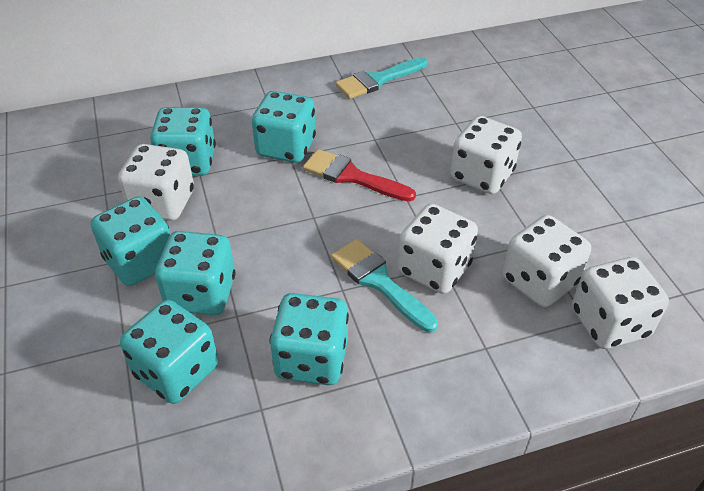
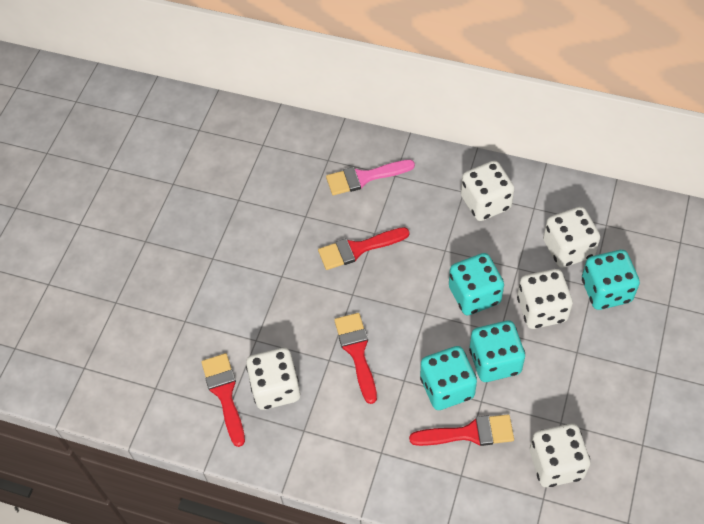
pink brush: 0 -> 1
red brush: 1 -> 4
turquoise brush: 2 -> 0
turquoise dice: 6 -> 4

